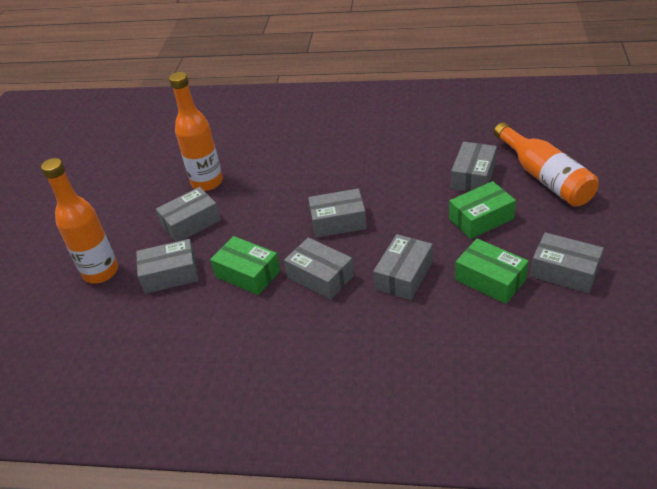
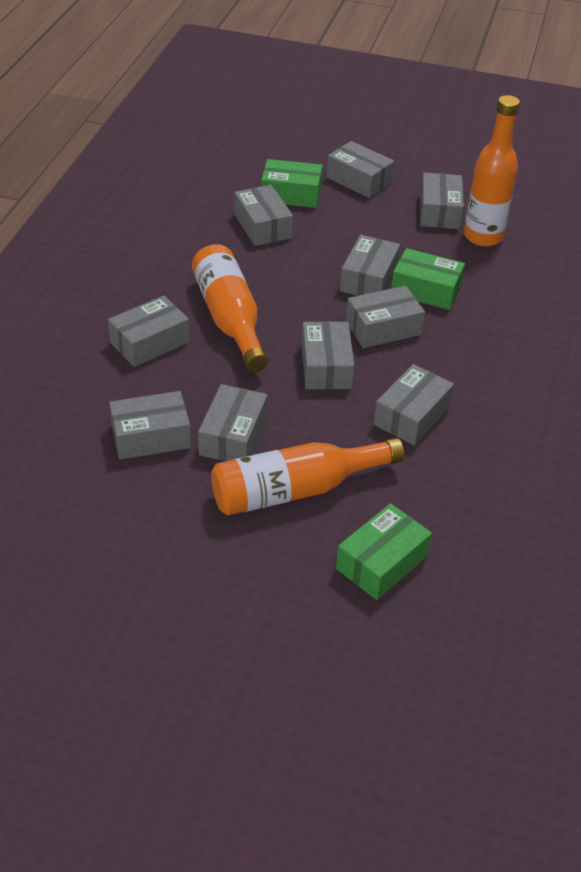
grey box: 7 -> 10

